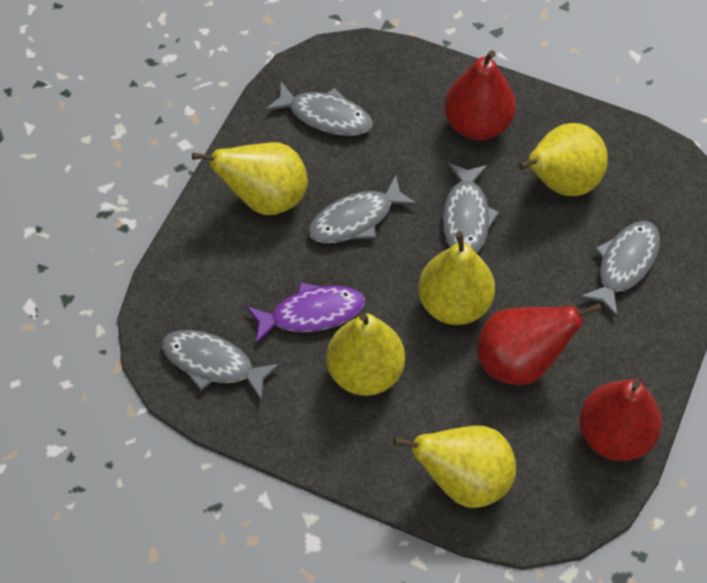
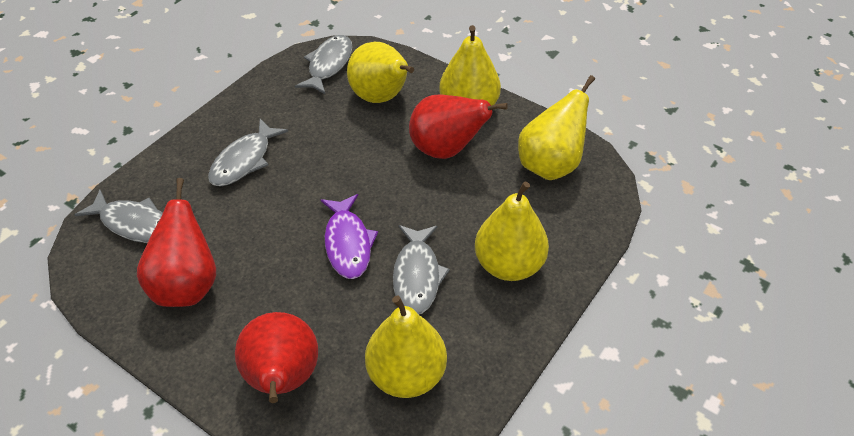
grey fish: 5 -> 4

